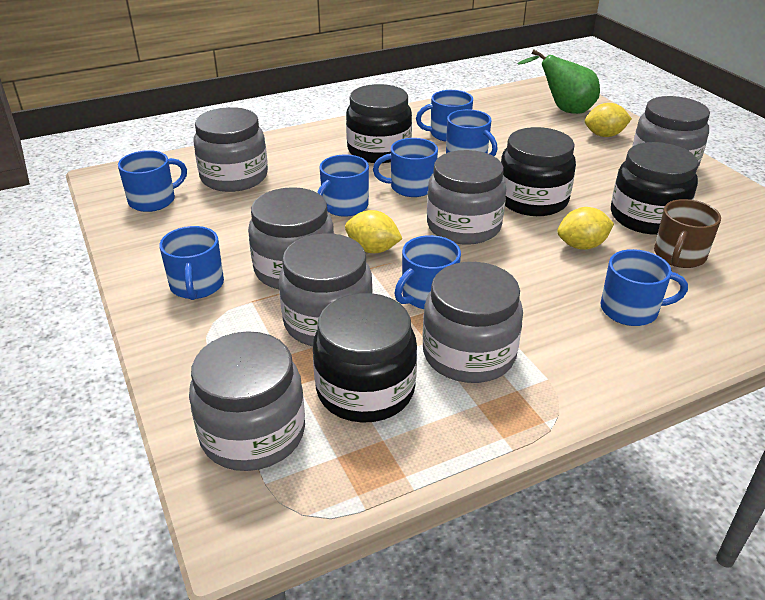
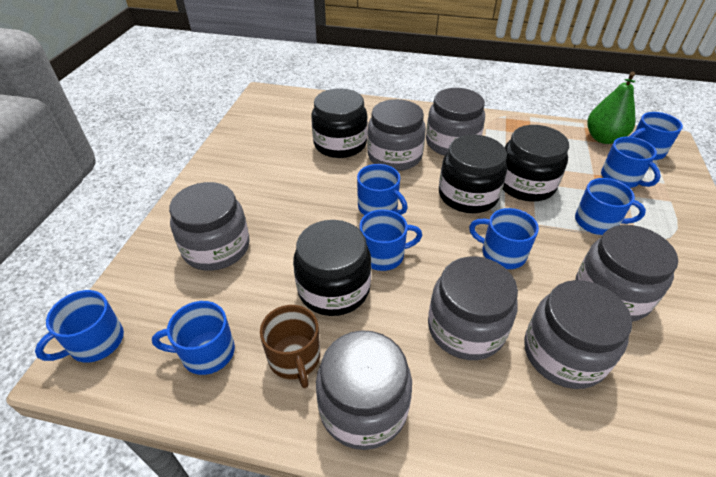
yellow lemon: 3 -> 0

